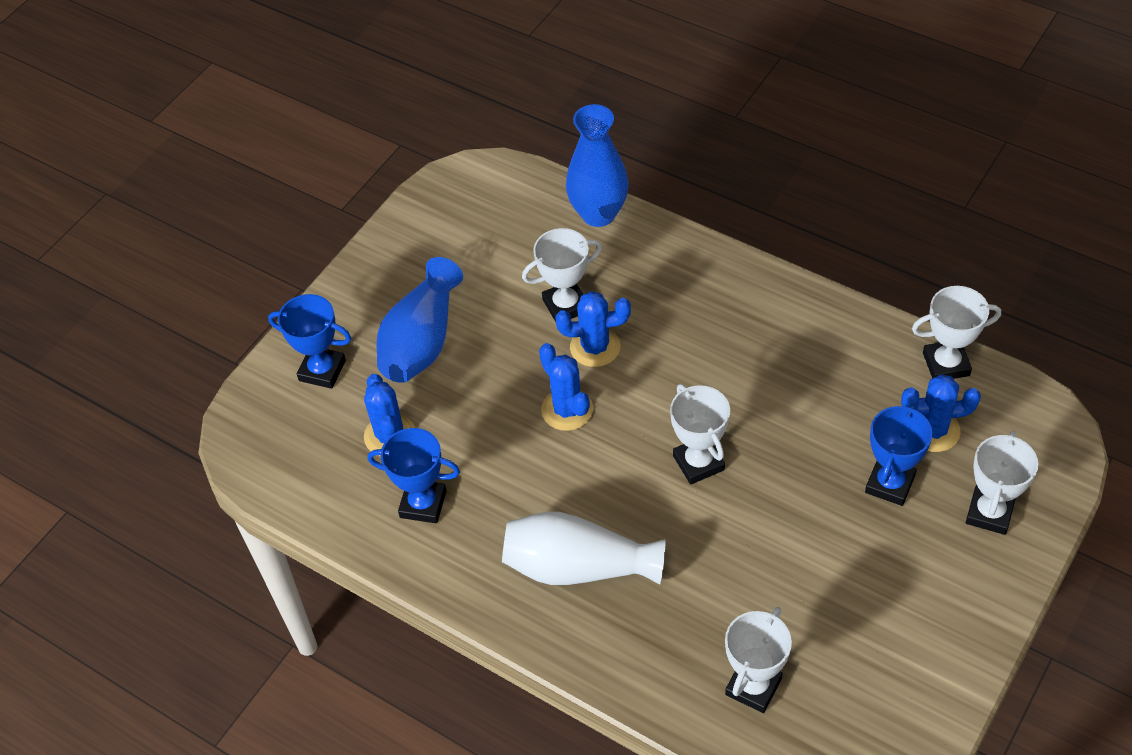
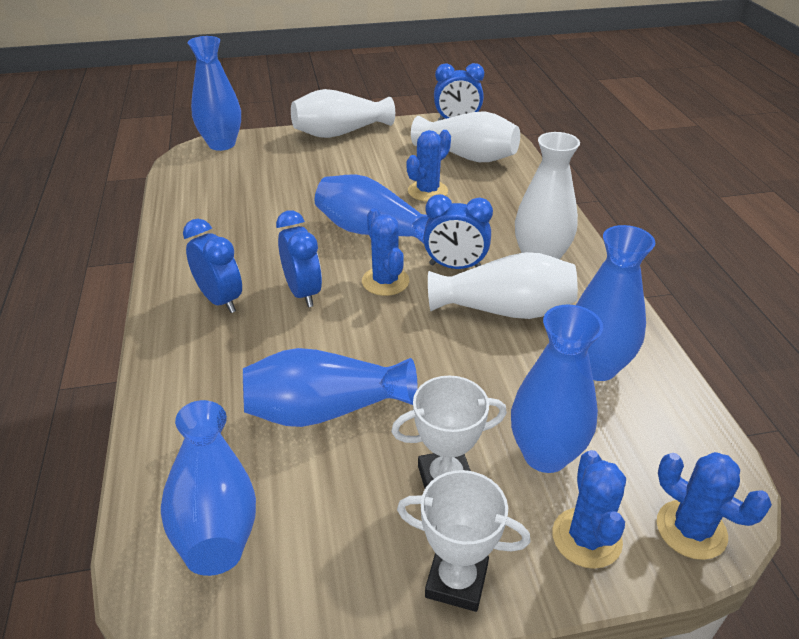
blue clock: 0 -> 4
blue trophy: 3 -> 0
blue vase: 2 -> 6
white trophy: 5 -> 2
white vase: 1 -> 4

